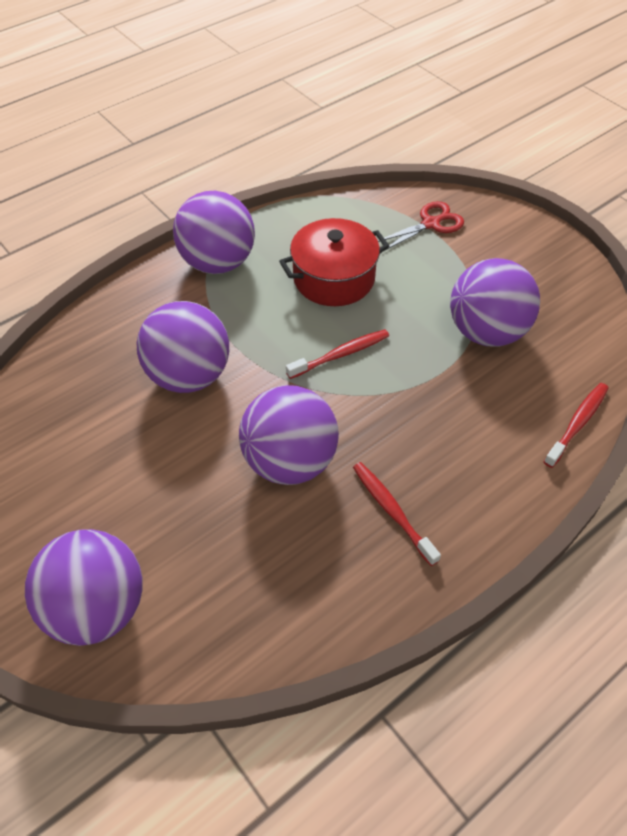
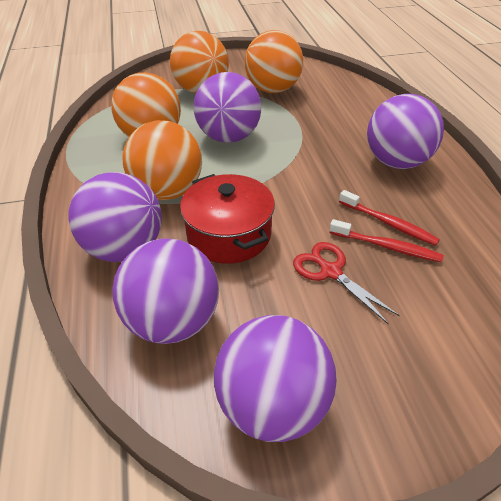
orange ball: 0 -> 4
red toothbrush: 3 -> 2

